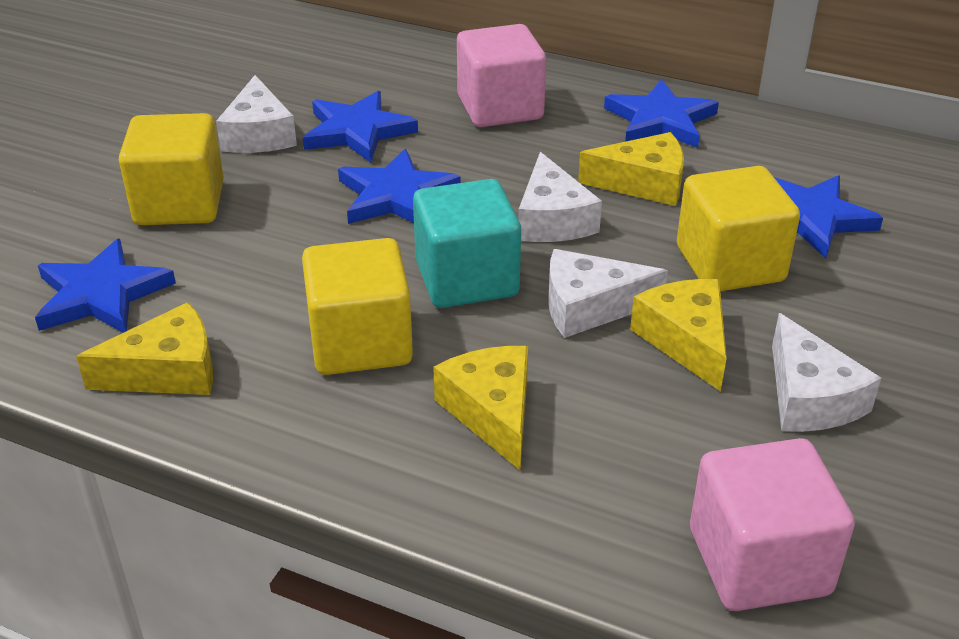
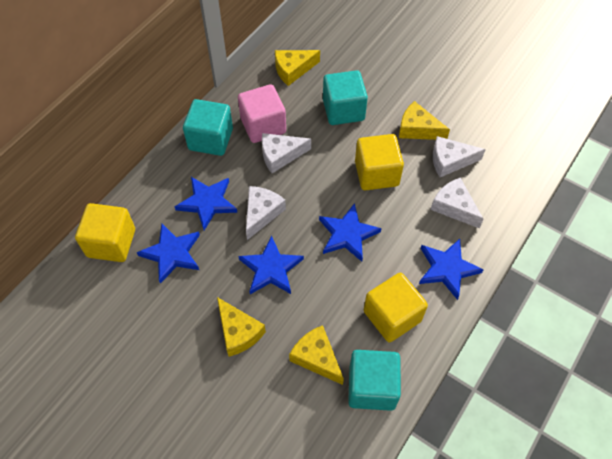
pink cube: 2 -> 1
turquoise cube: 1 -> 3

